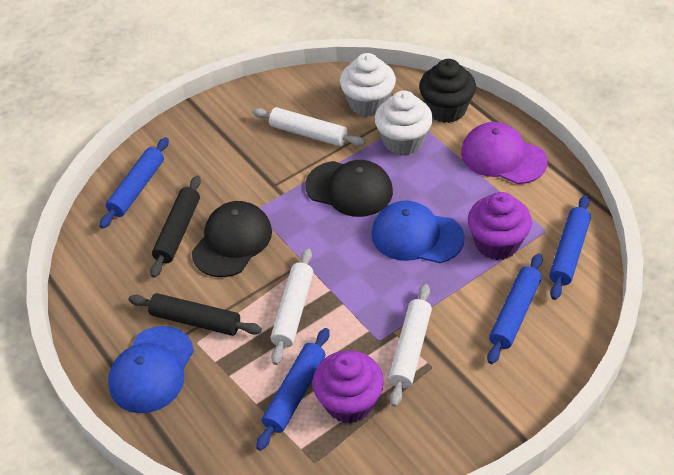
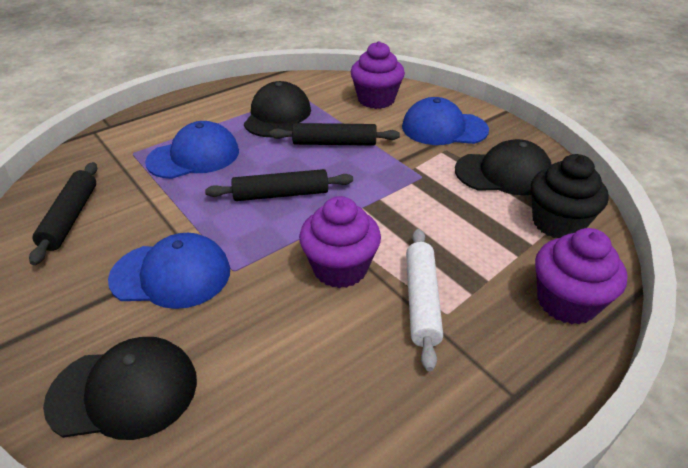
black cap: 2 -> 3
black rolling pin: 2 -> 3
blue cap: 2 -> 3
blue rolling pin: 4 -> 0
purple cap: 1 -> 0
purple cupcake: 2 -> 3
white cupcake: 2 -> 0
white rolling pin: 3 -> 1

